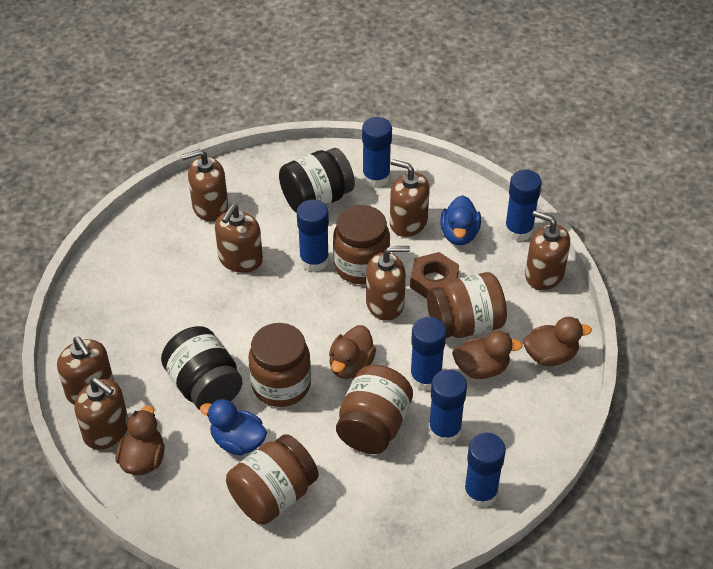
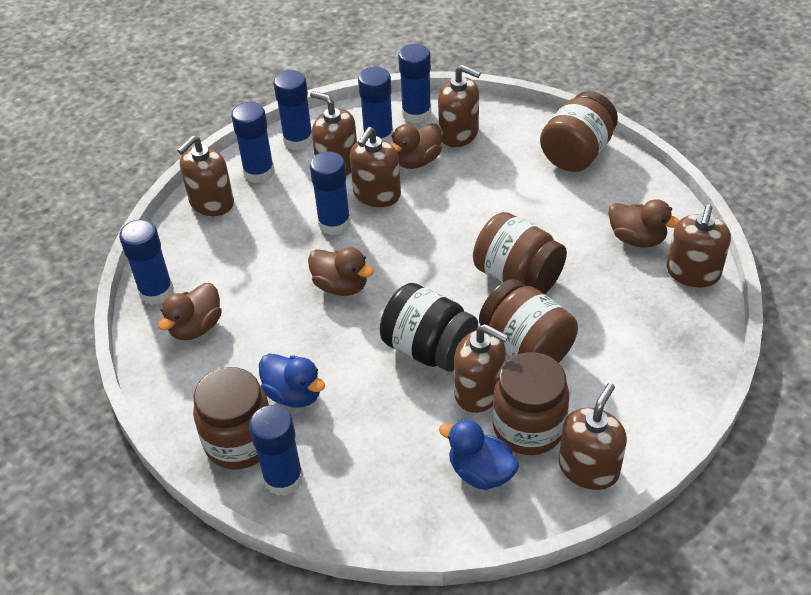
black jar: 2 -> 1
blue glue stick: 6 -> 7
brown nut: 1 -> 0

